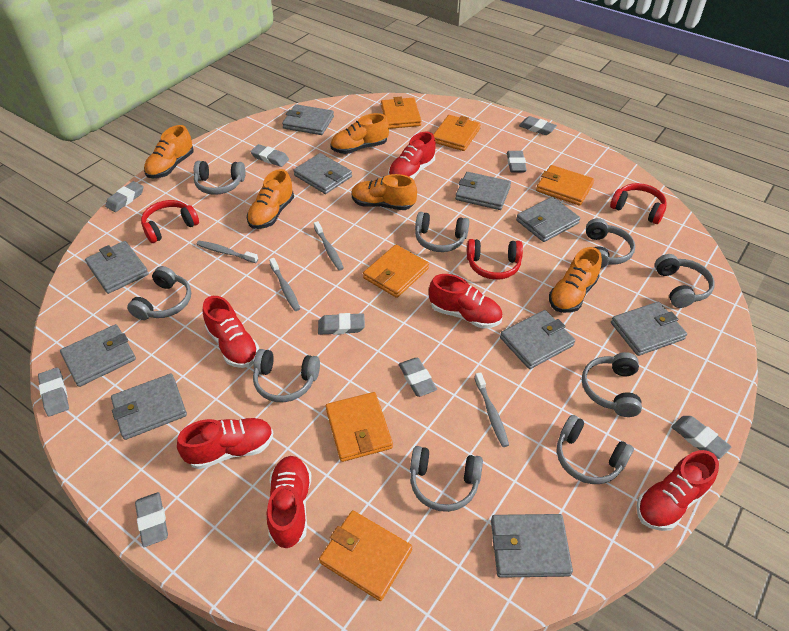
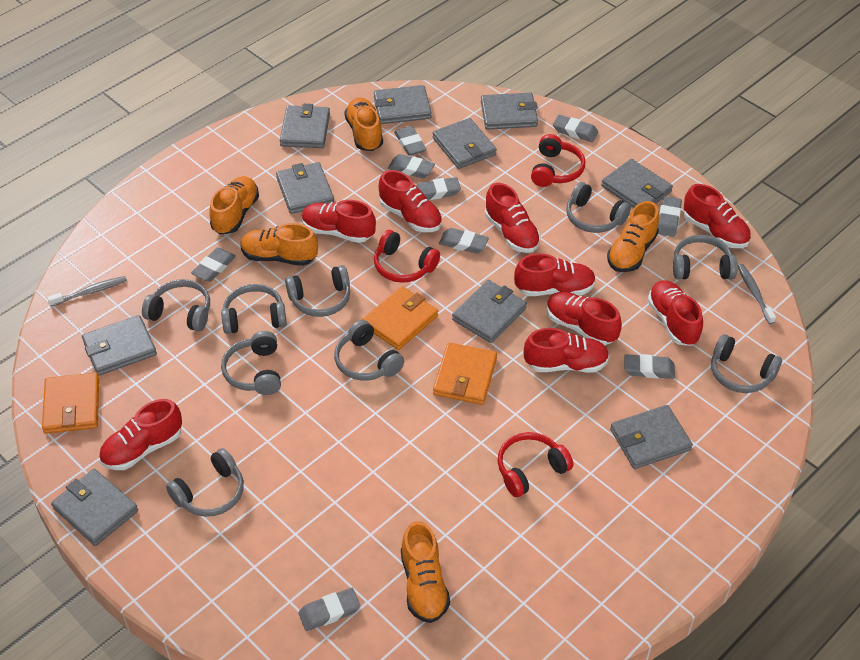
grey toothbrush: 4 -> 2
orange wallet: 6 -> 3
red shoe: 6 -> 9

